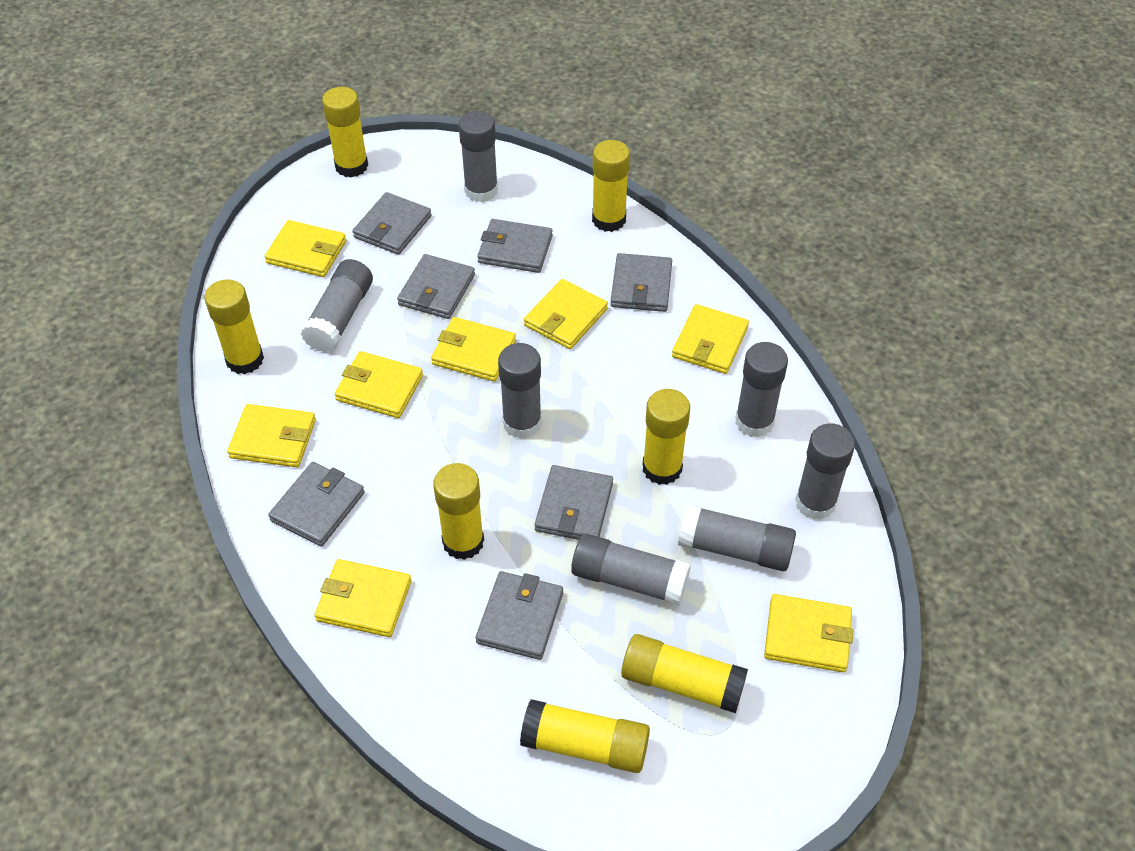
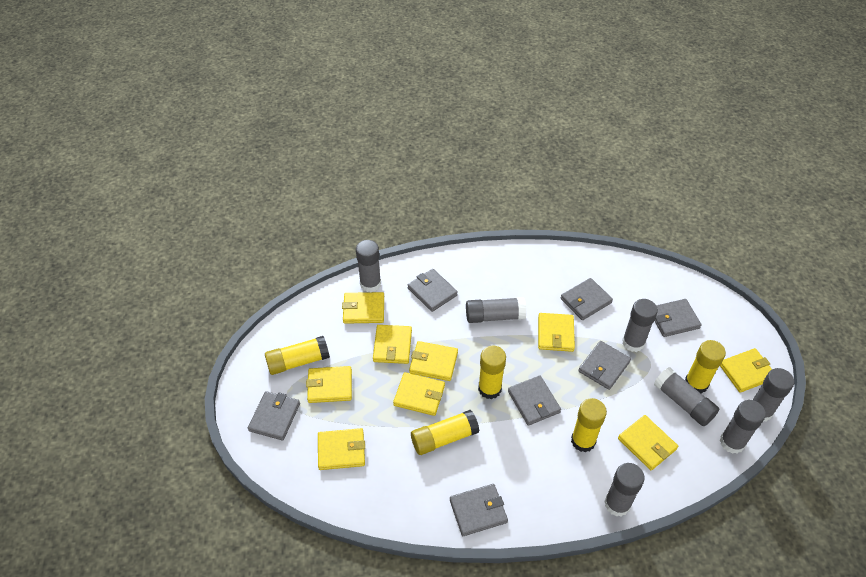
yellow glue stick: 7 -> 5
yellow wallet: 8 -> 9

